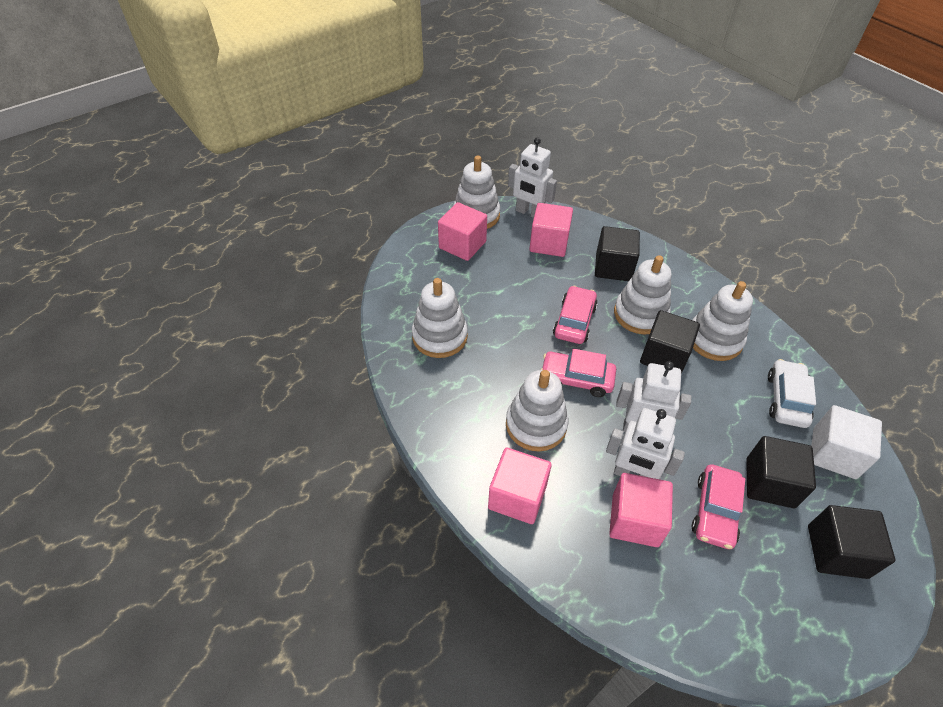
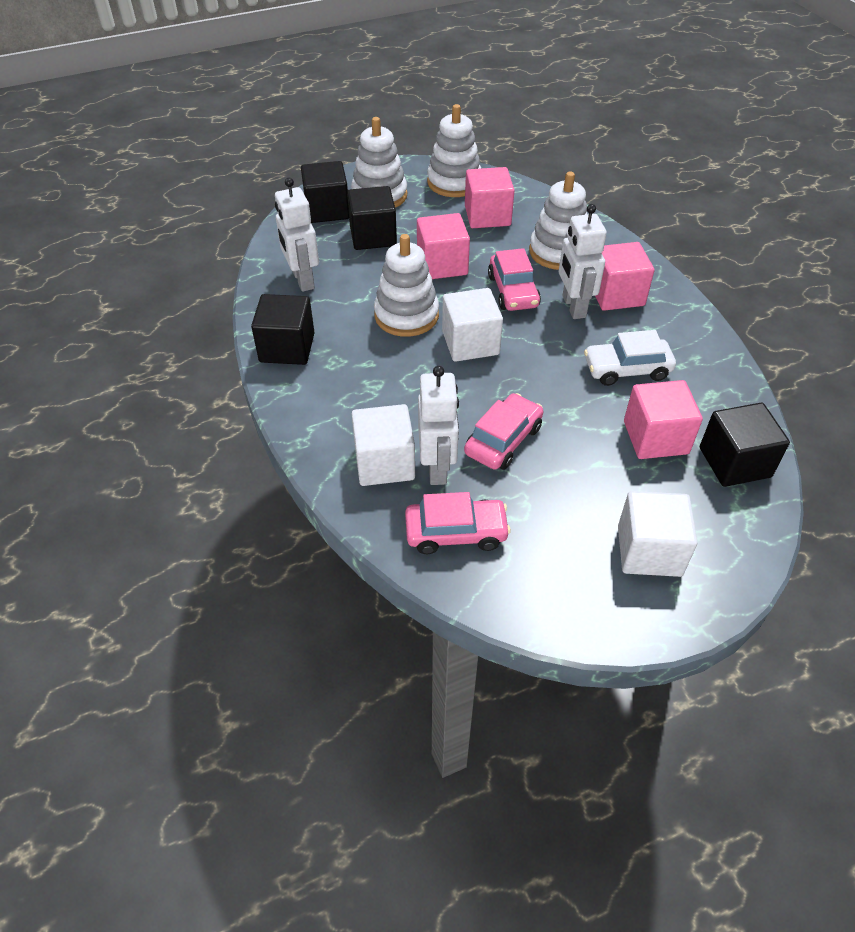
white cube: 1 -> 3
white stacking toy: 5 -> 4

